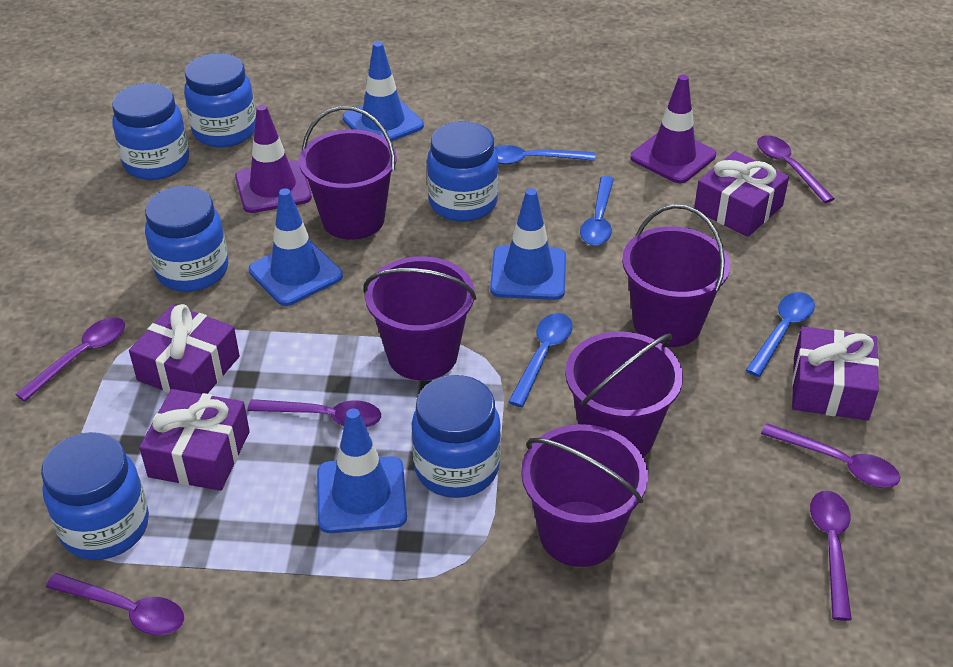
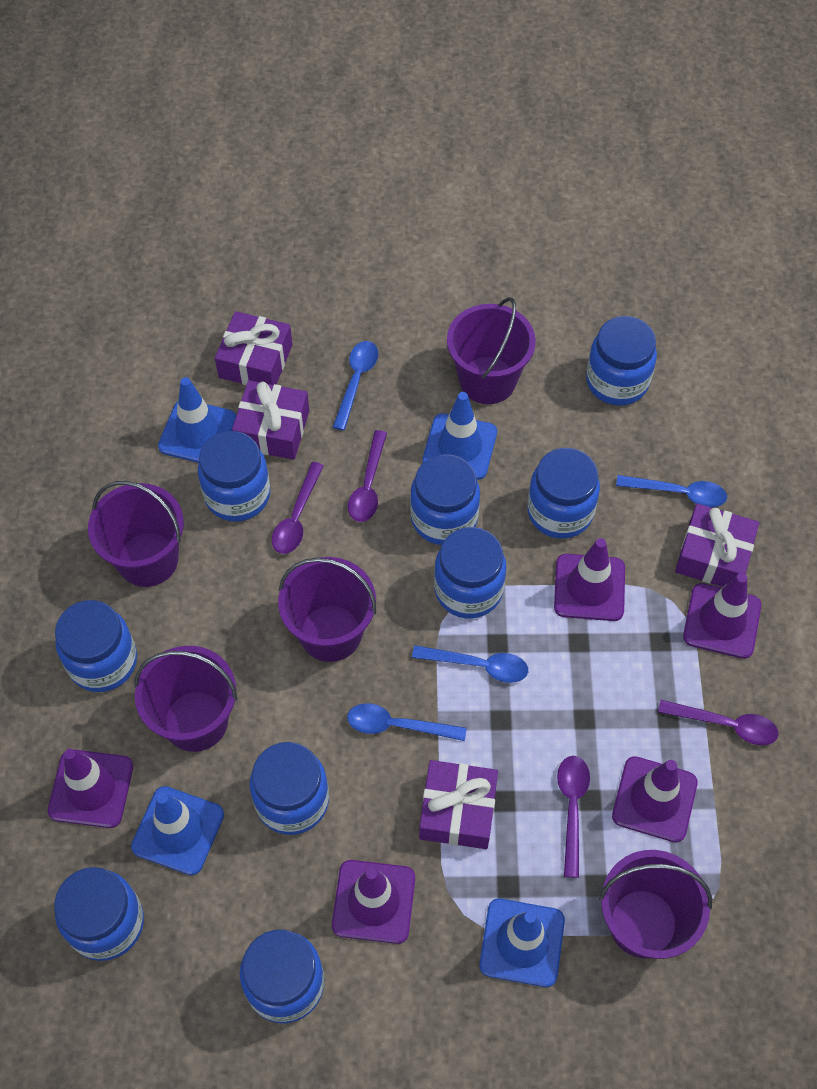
blue jar: 6 -> 9
purple spoon: 6 -> 4
purple traffic cone: 2 -> 5

